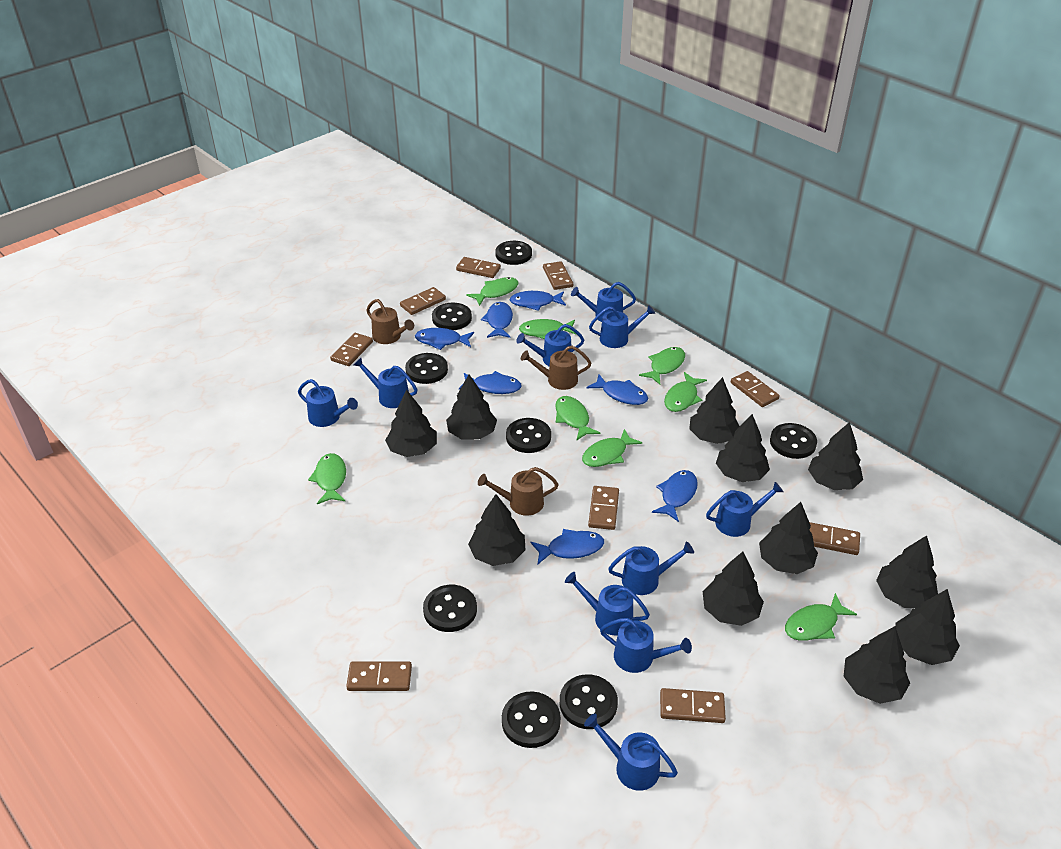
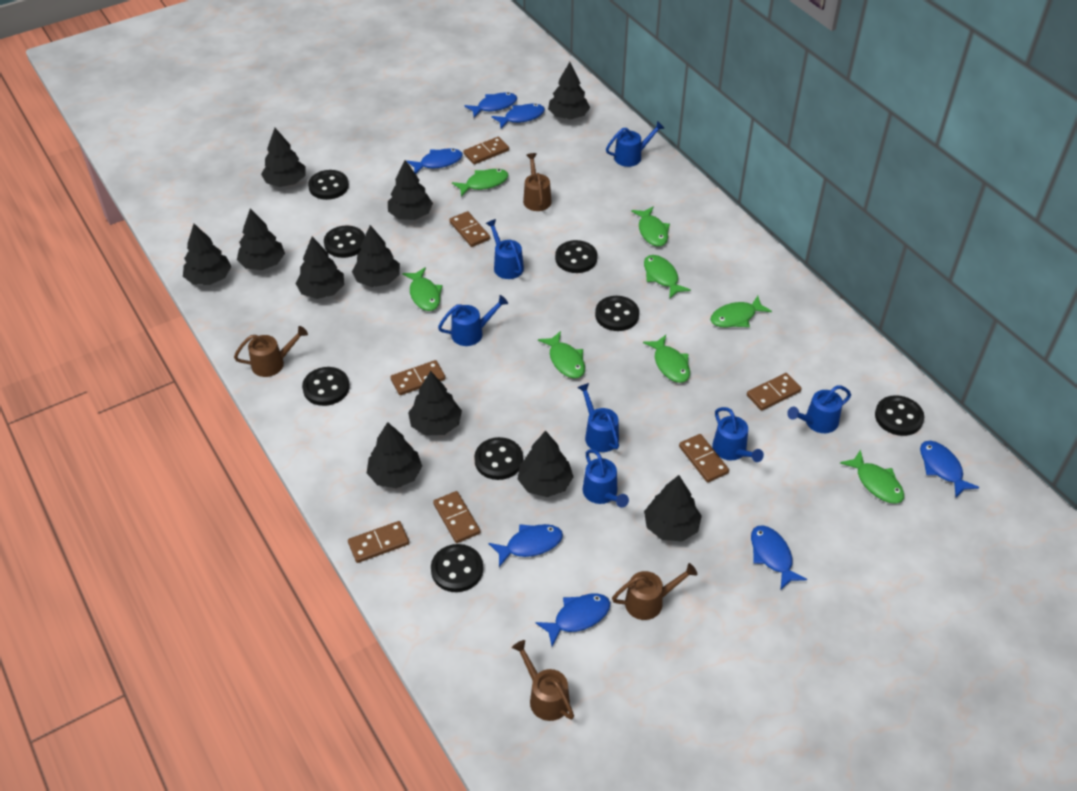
blue watering can: 10 -> 7
brown domino: 9 -> 7
brown watering can: 3 -> 4

